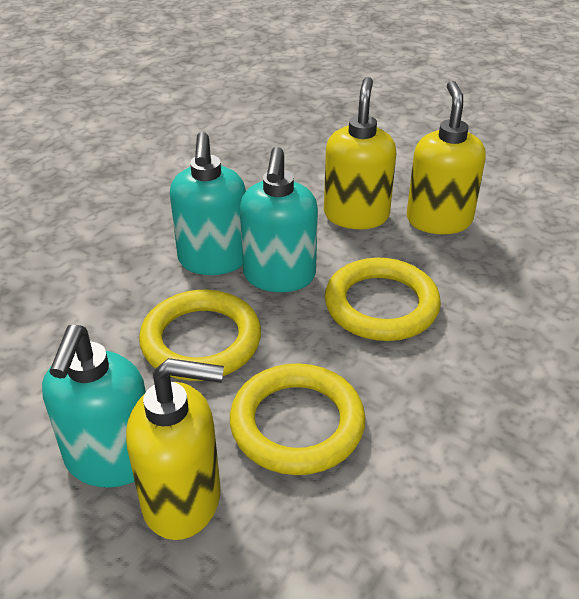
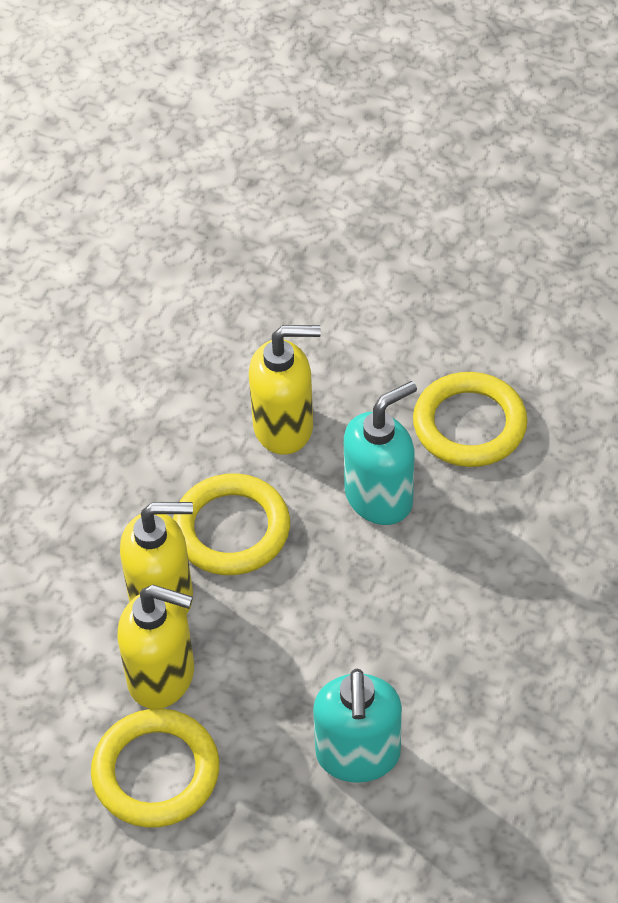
turquoise soap dispenser: 3 -> 2

